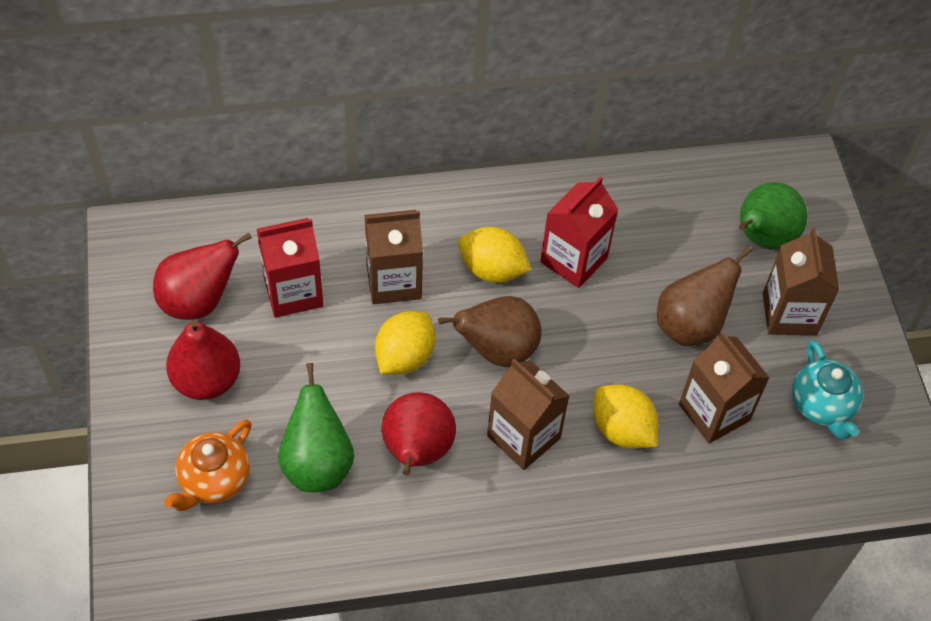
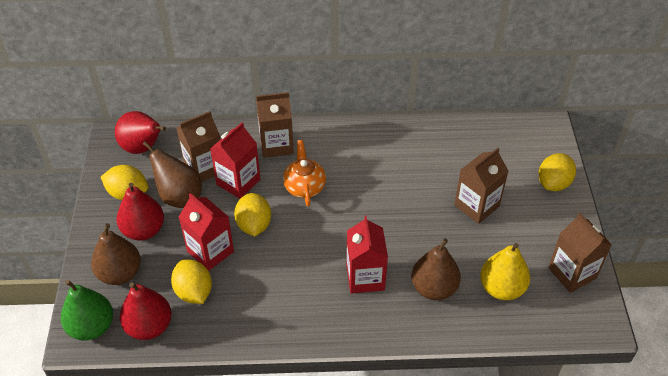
brown pear: 2 -> 3
green pear: 2 -> 1
red carton: 2 -> 3
turquoise teapot: 1 -> 0
yellow lemon: 3 -> 4
yellow pear: 0 -> 1

